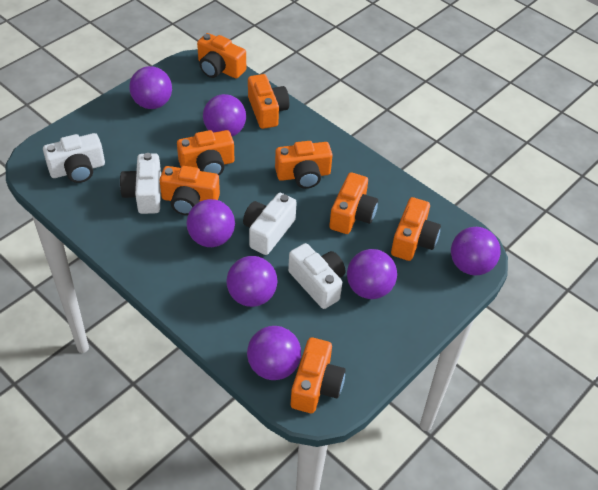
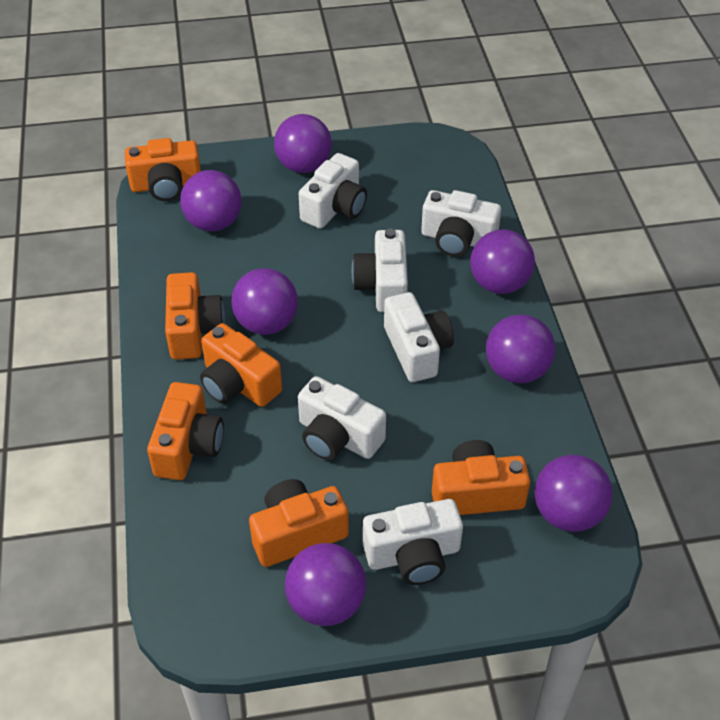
orange camera: 8 -> 6
white camera: 4 -> 6

